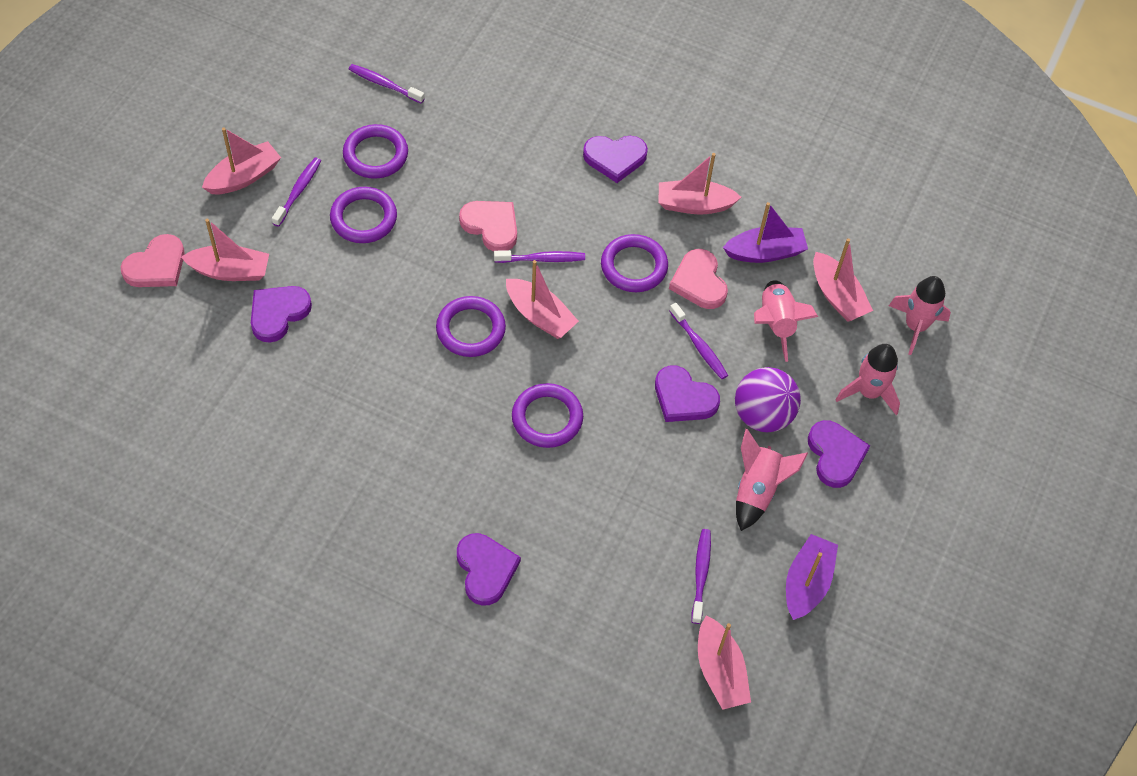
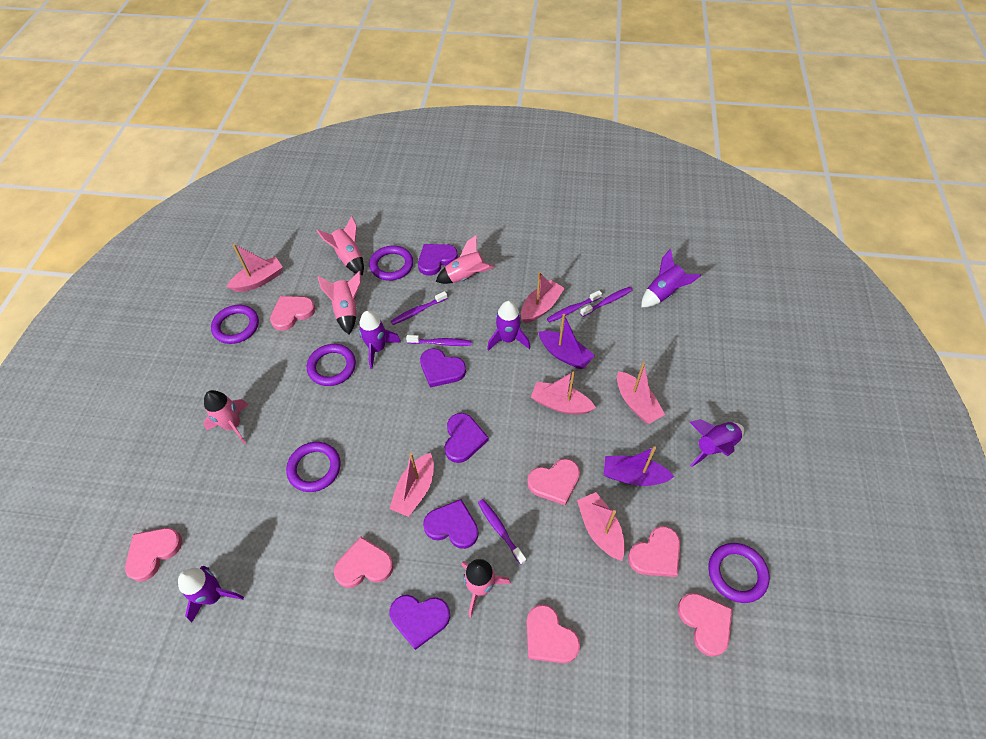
pink heart: 3 -> 7
pink rocket: 4 -> 5
purple ball: 1 -> 0
purple rocket: 0 -> 5

